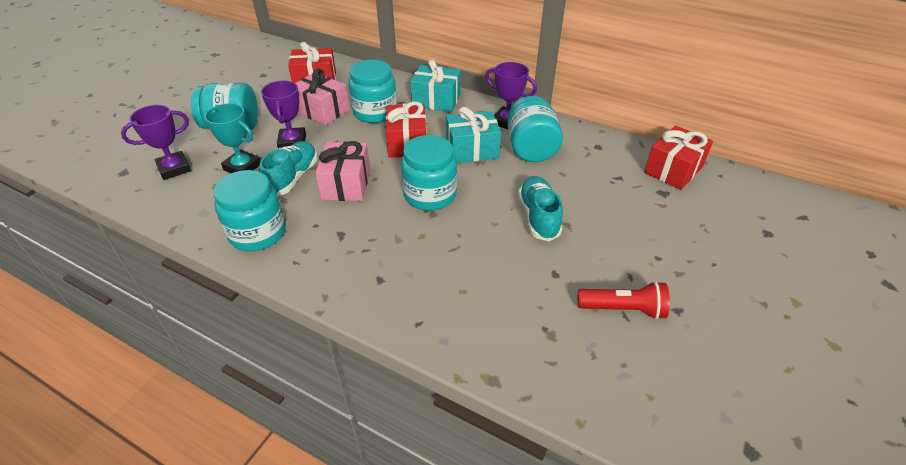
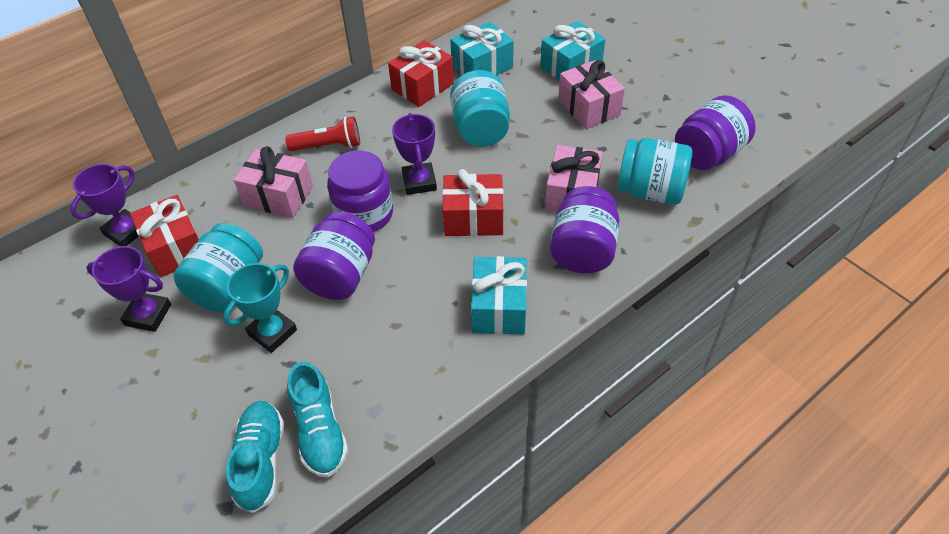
pink gift: 2 -> 3
purple jar: 0 -> 4
turquoise gift: 2 -> 3
turquoise jar: 5 -> 3

